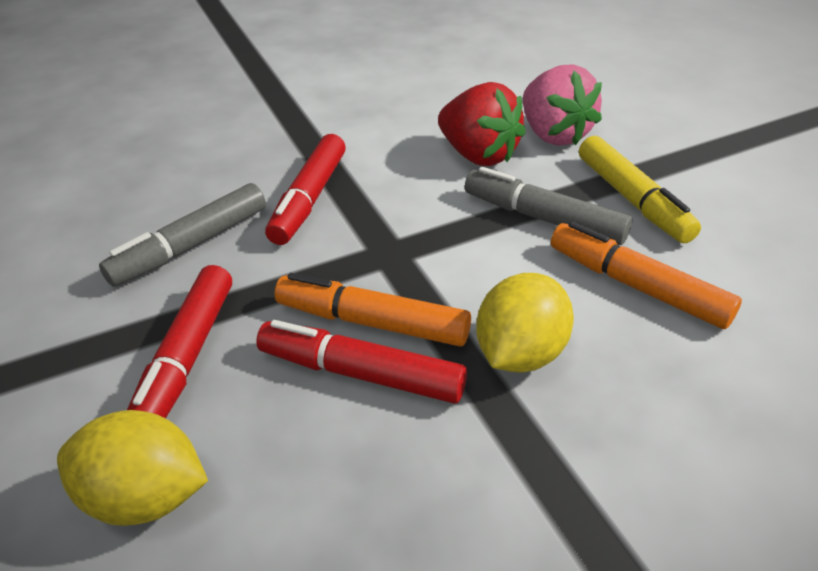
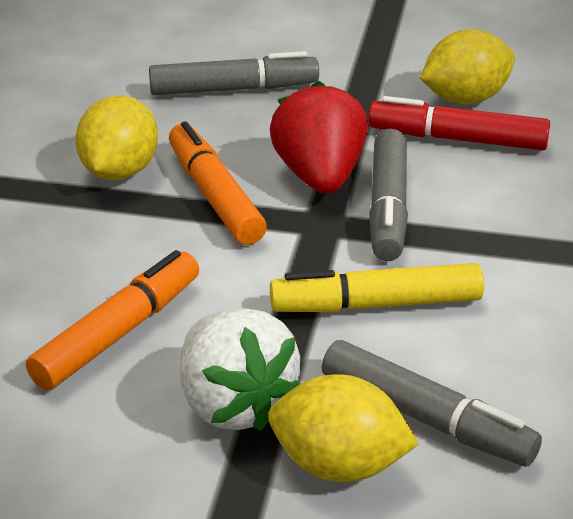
grey marker: 2 -> 3
pink strawberry: 1 -> 0
red marker: 3 -> 1
white strawberry: 0 -> 1
yellow lemon: 2 -> 3

